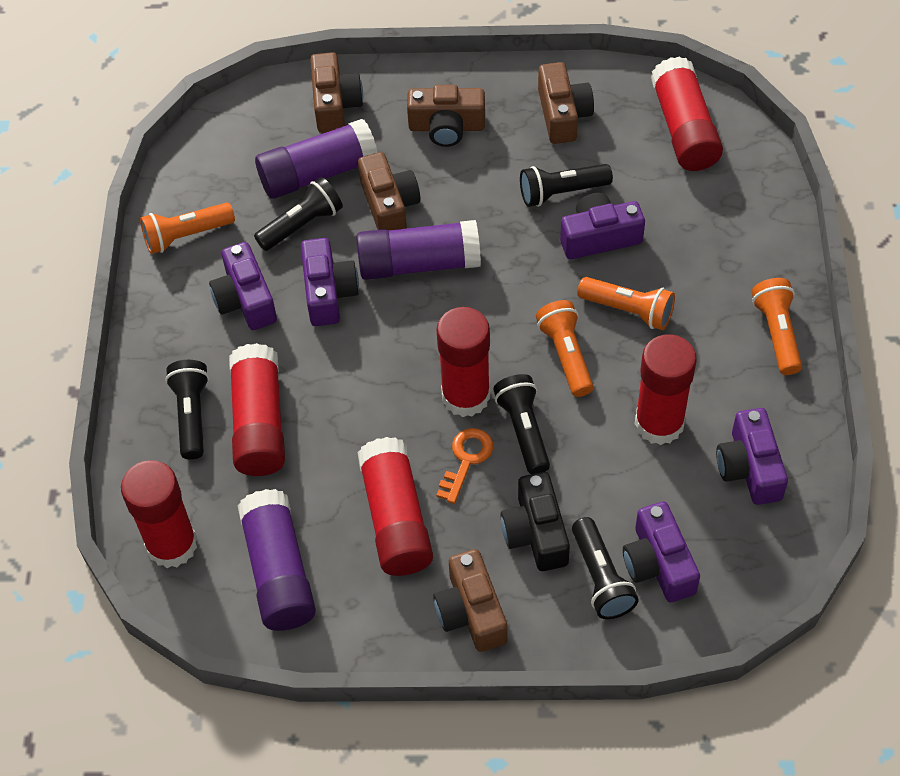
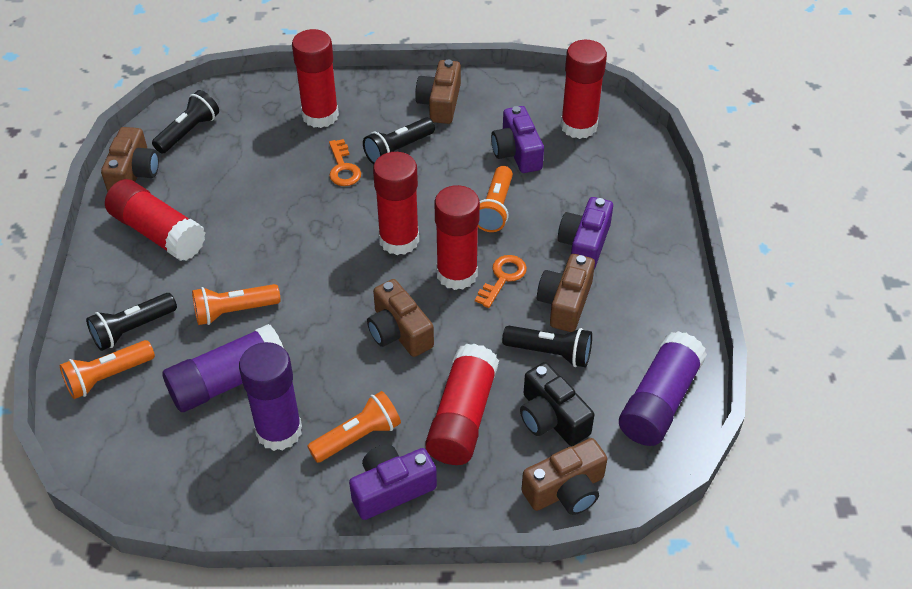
black flashlight: 5 -> 4
orange key: 1 -> 2
purple camera: 5 -> 3

